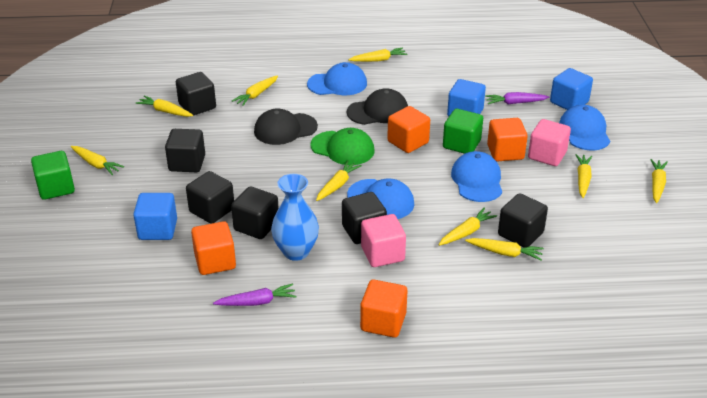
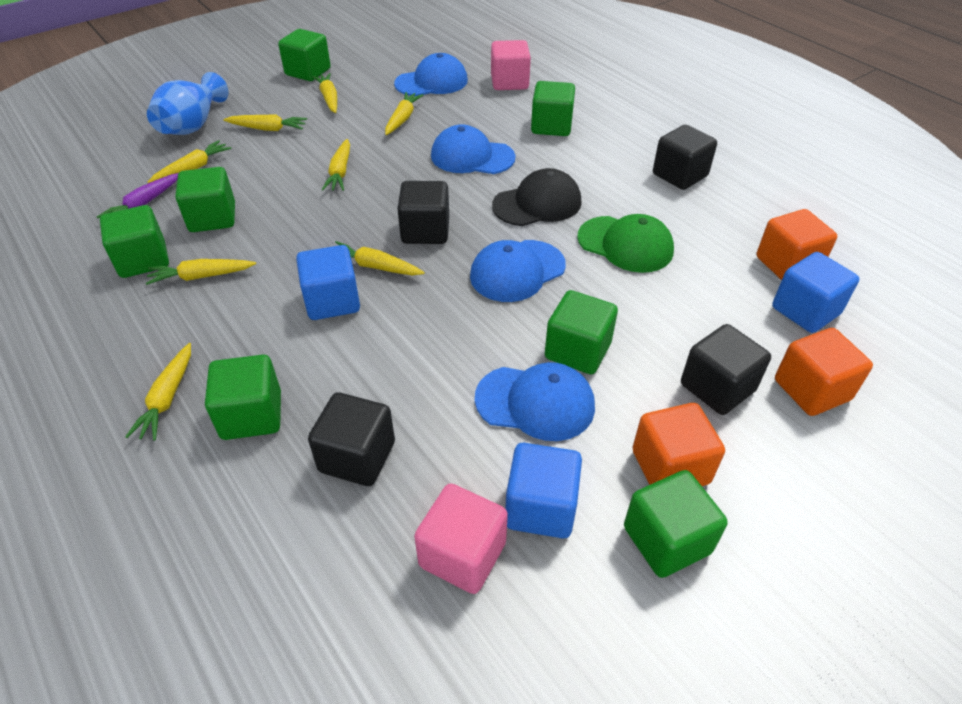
black cap: 2 -> 1
black cube: 6 -> 4
green cube: 2 -> 7
orange cube: 4 -> 3
purple carrot: 2 -> 1
yellow carrot: 9 -> 8

